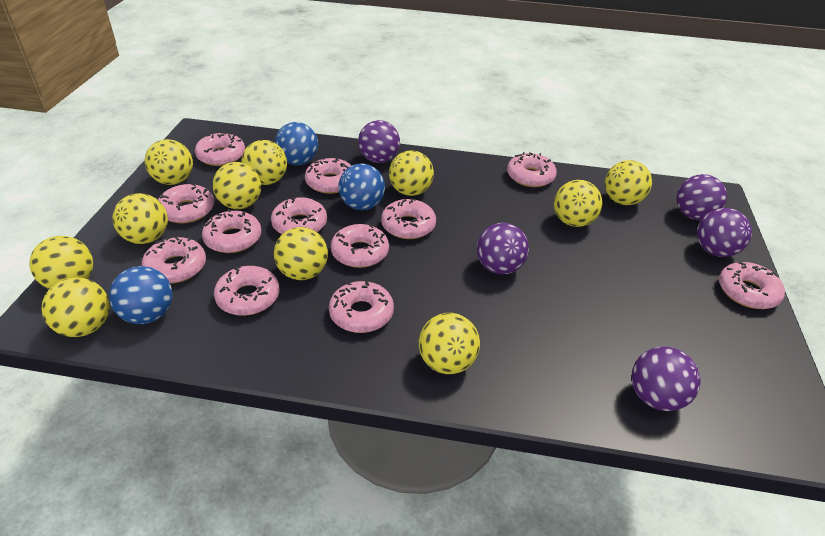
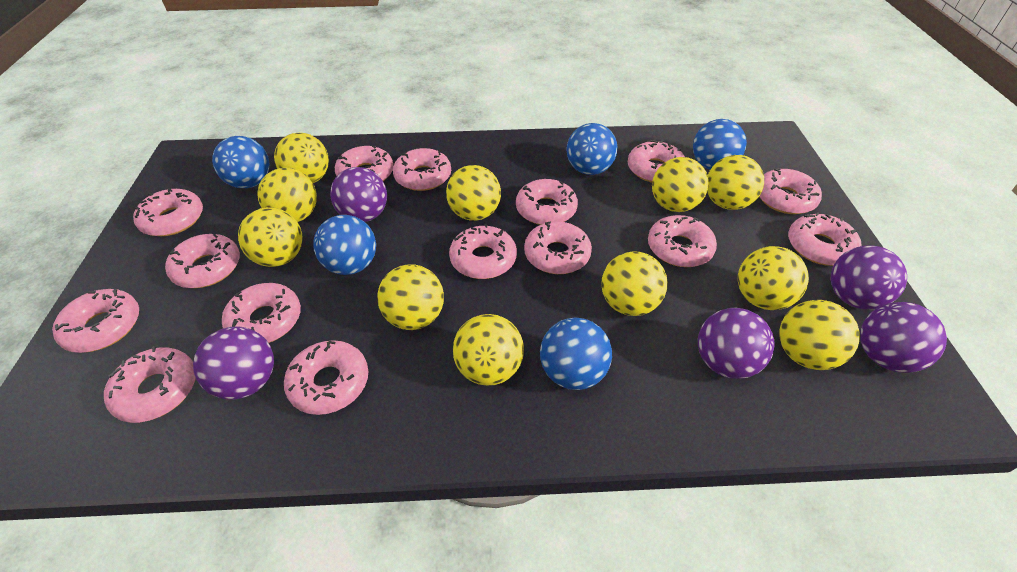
blue ball: 3 -> 5
pink donut: 12 -> 15

